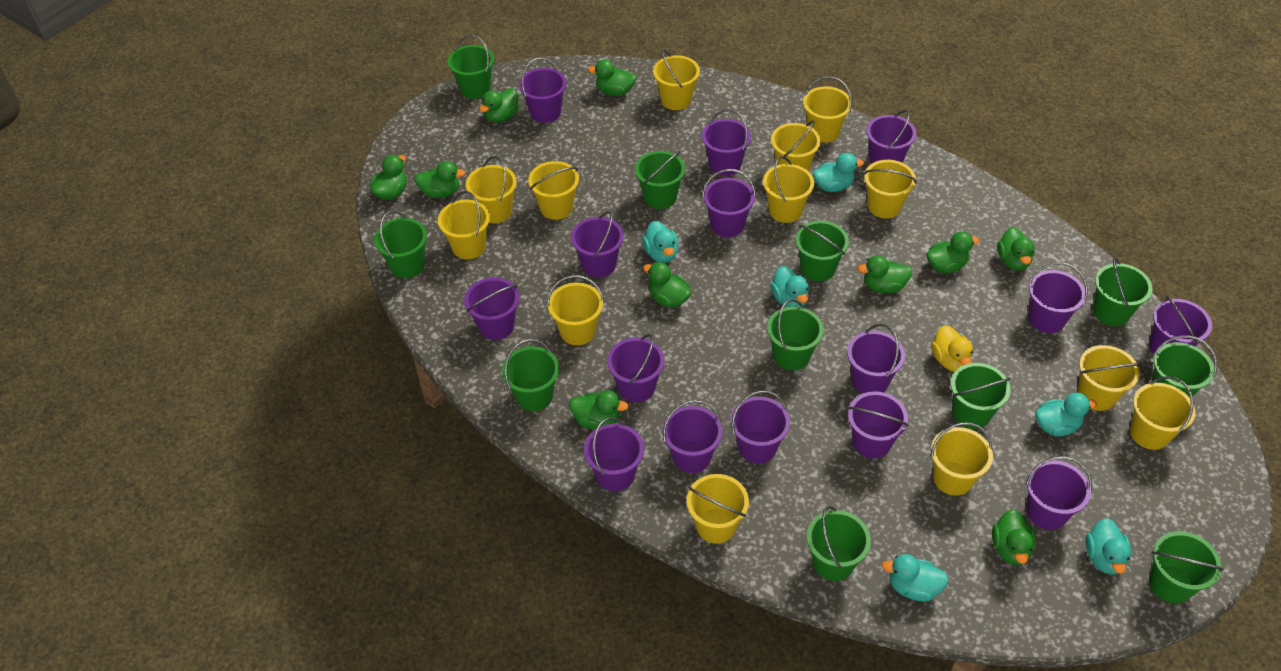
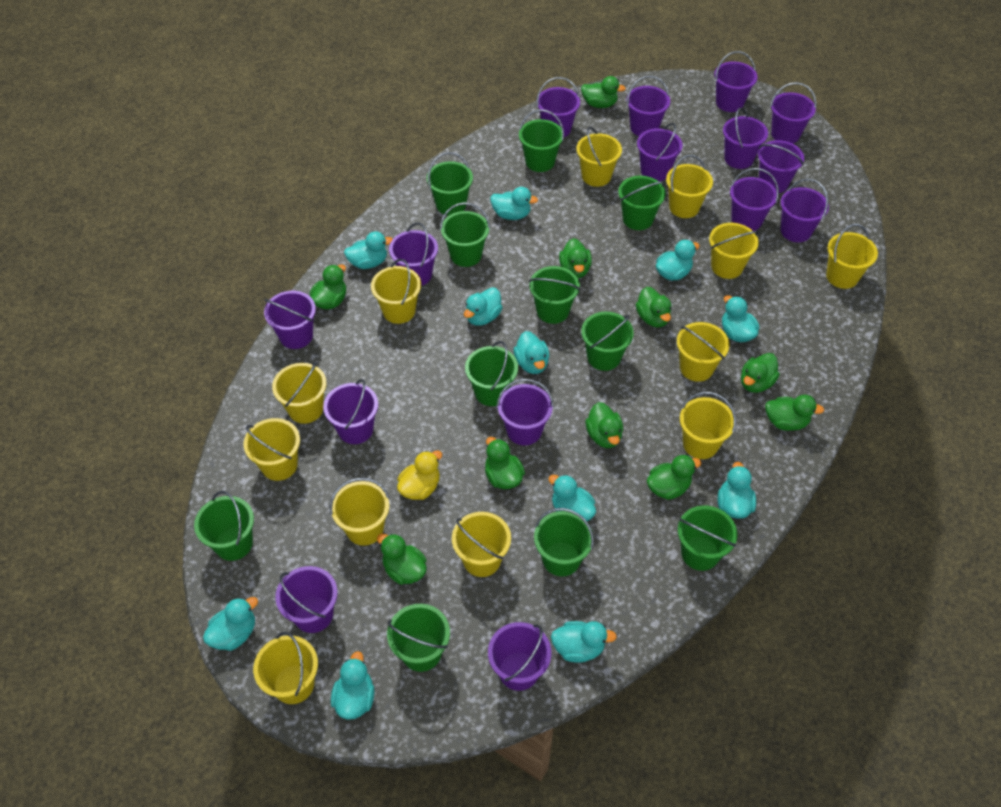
turquoise duck: 6 -> 11
yellow bucket: 13 -> 12

